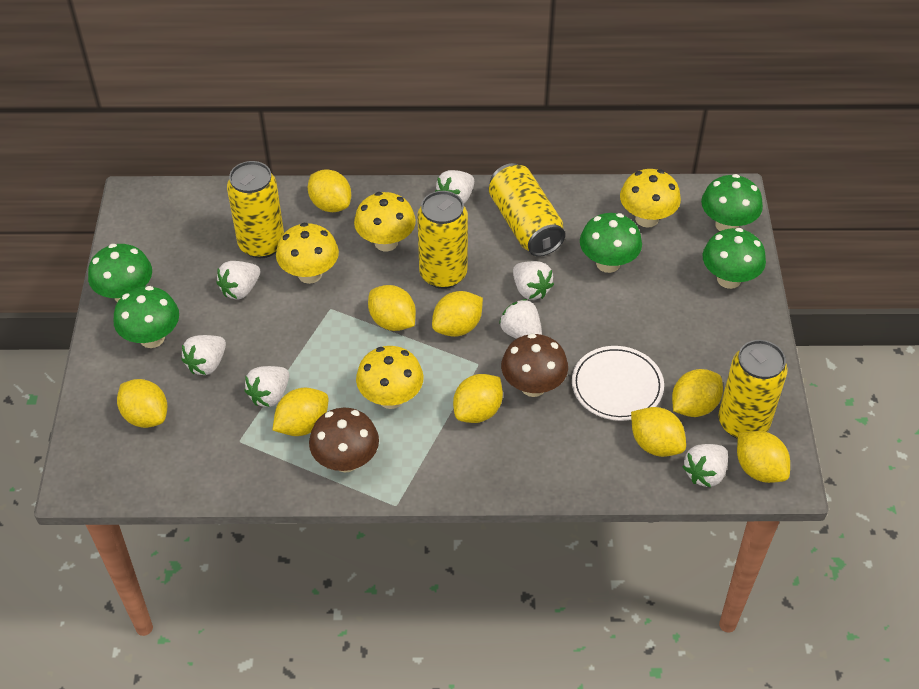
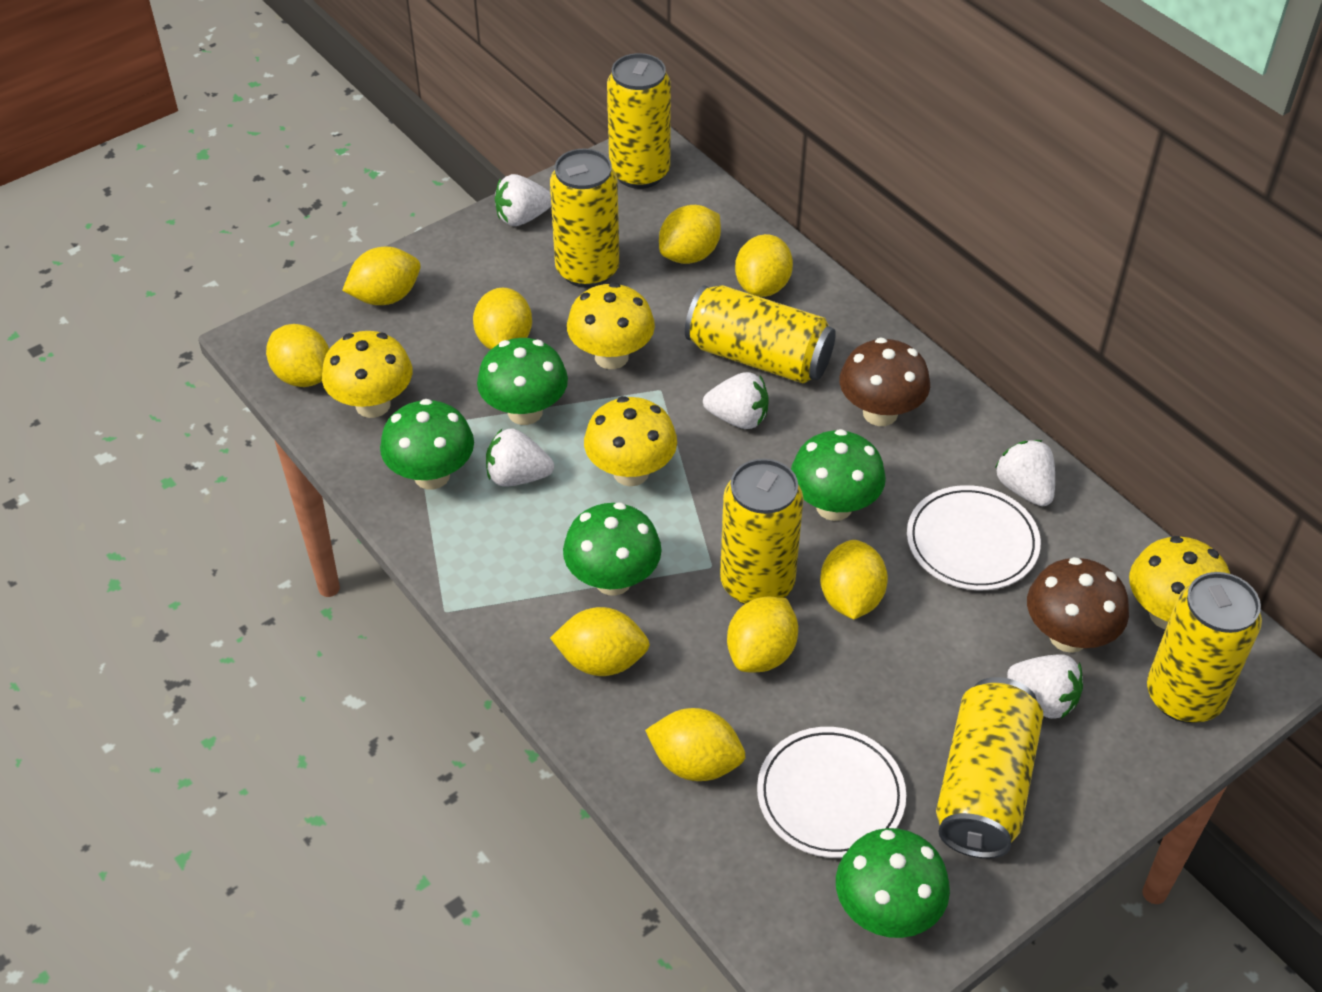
white plate: 1 -> 2
white strawberry: 7 -> 5
yellow can: 4 -> 6

